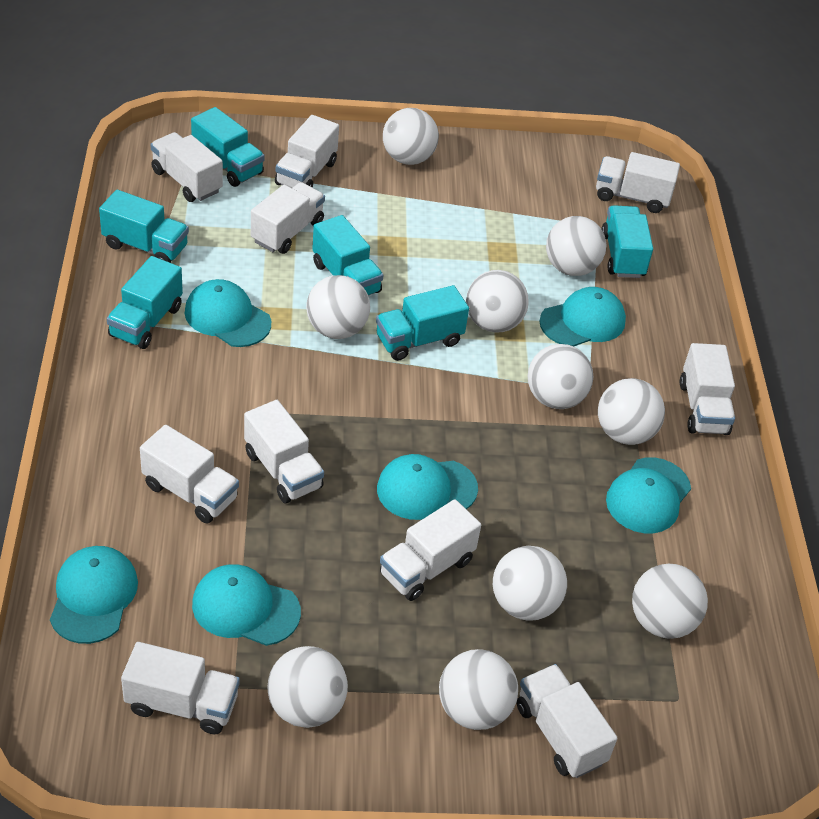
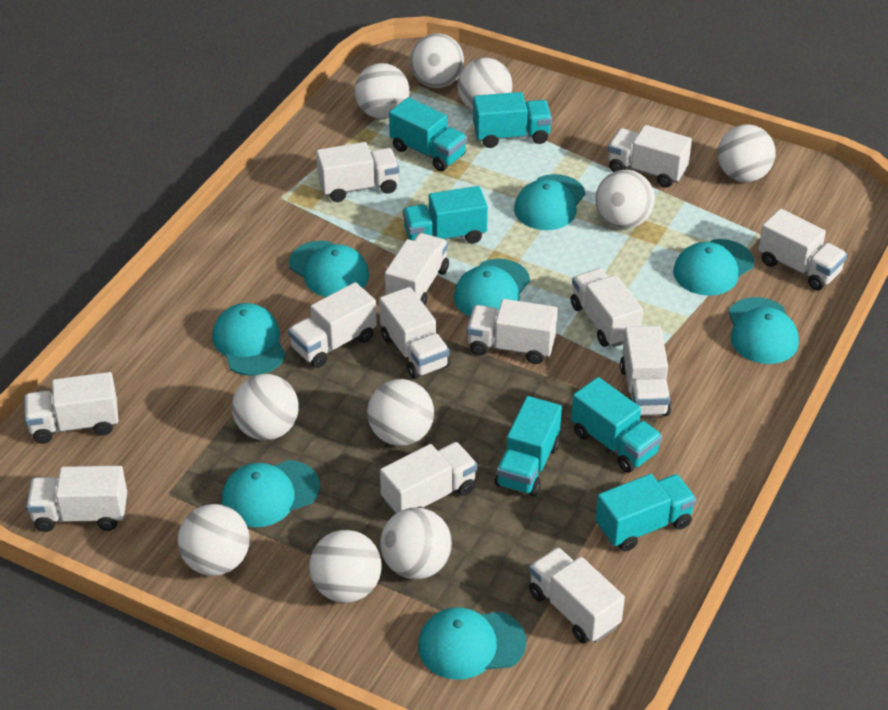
turquoise cap: 6 -> 8
white truck: 10 -> 13

